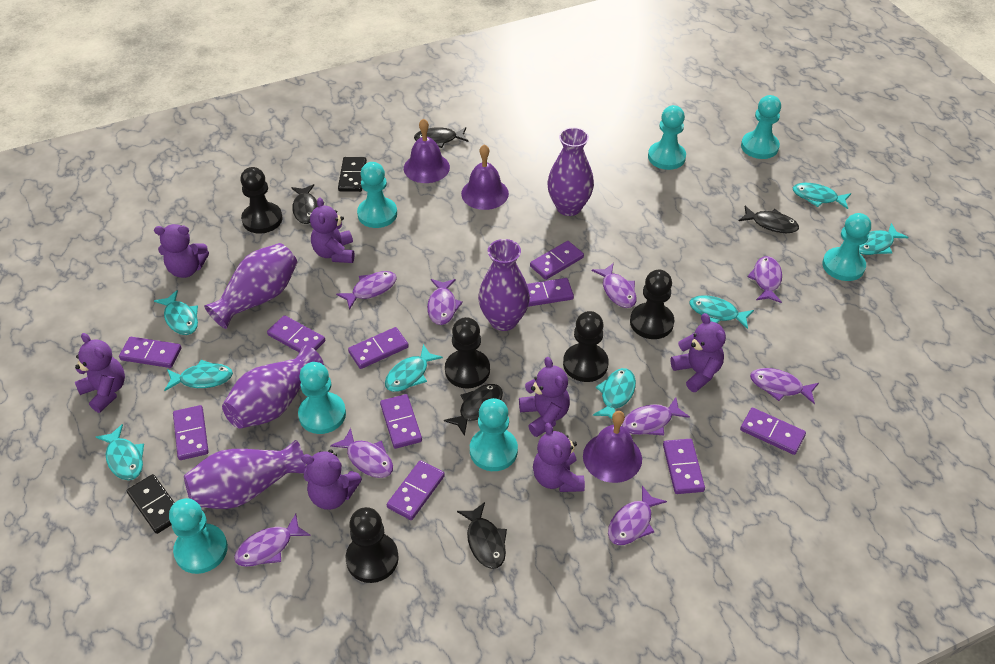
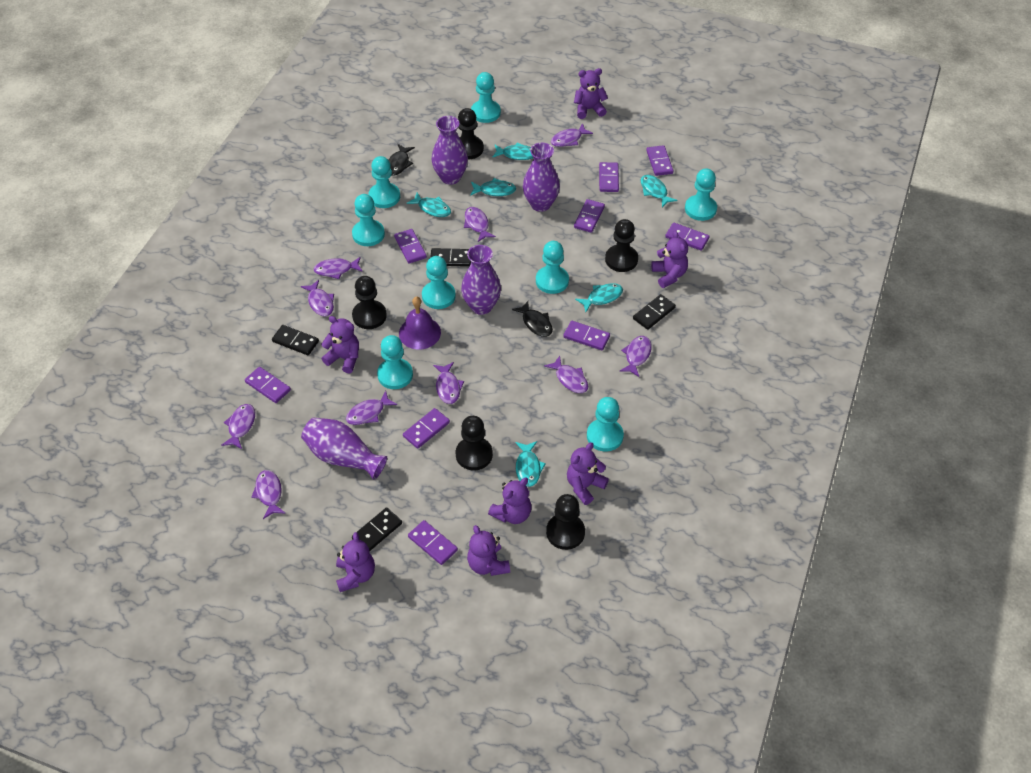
black domino: 2 -> 4
black fish: 5 -> 2
purple bell: 3 -> 1
purple domino: 10 -> 9
purple fish: 9 -> 10
purple vase: 5 -> 4
turquoise fish: 8 -> 6
turquoise pawn: 7 -> 8

